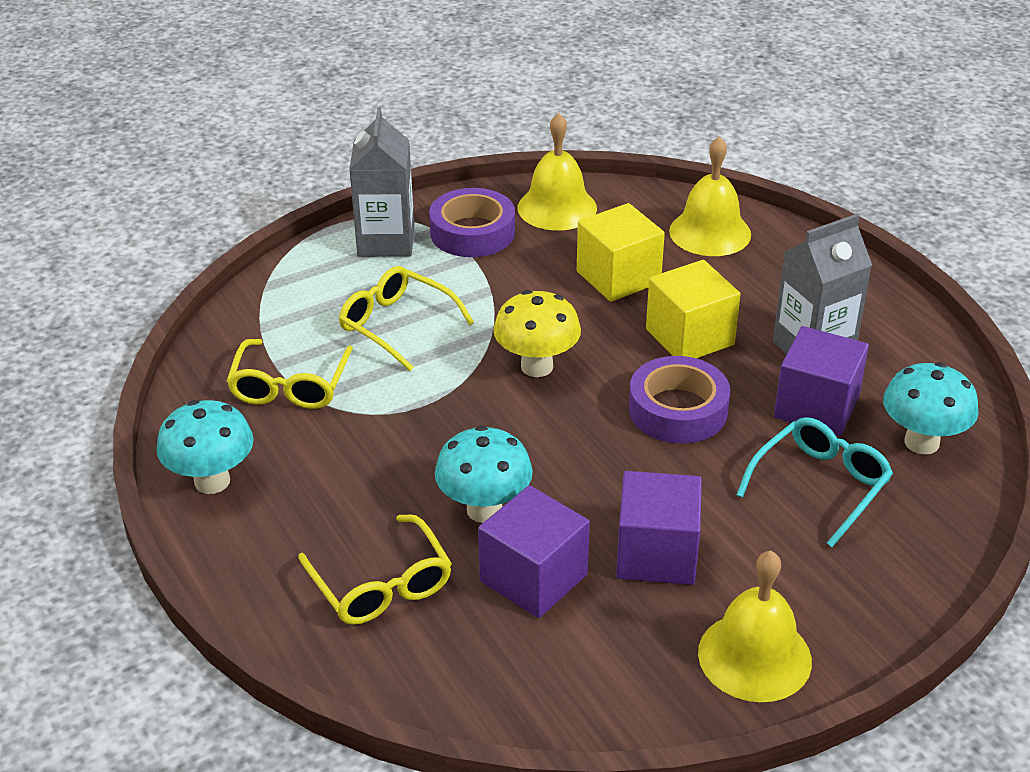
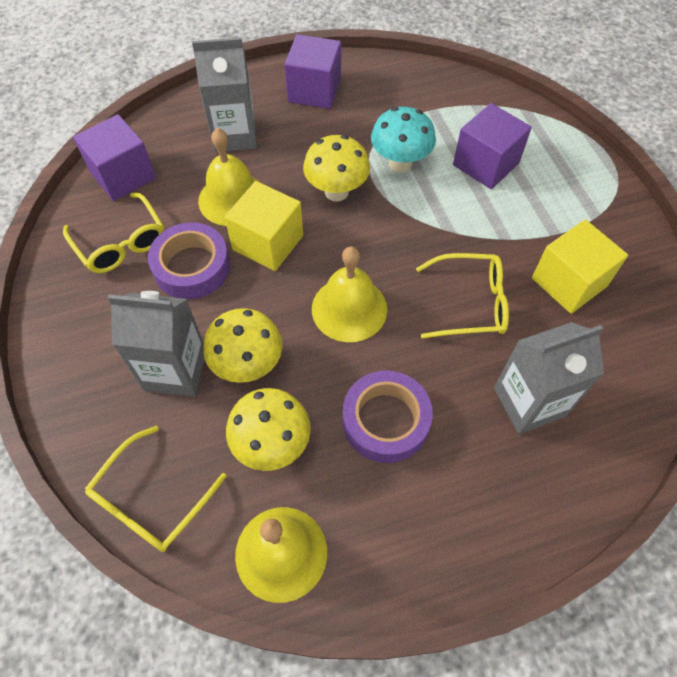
grey carton: 2 -> 3
turquoise glasses: 1 -> 0
turquoise mushroom: 3 -> 1
yellow mushroom: 1 -> 3

